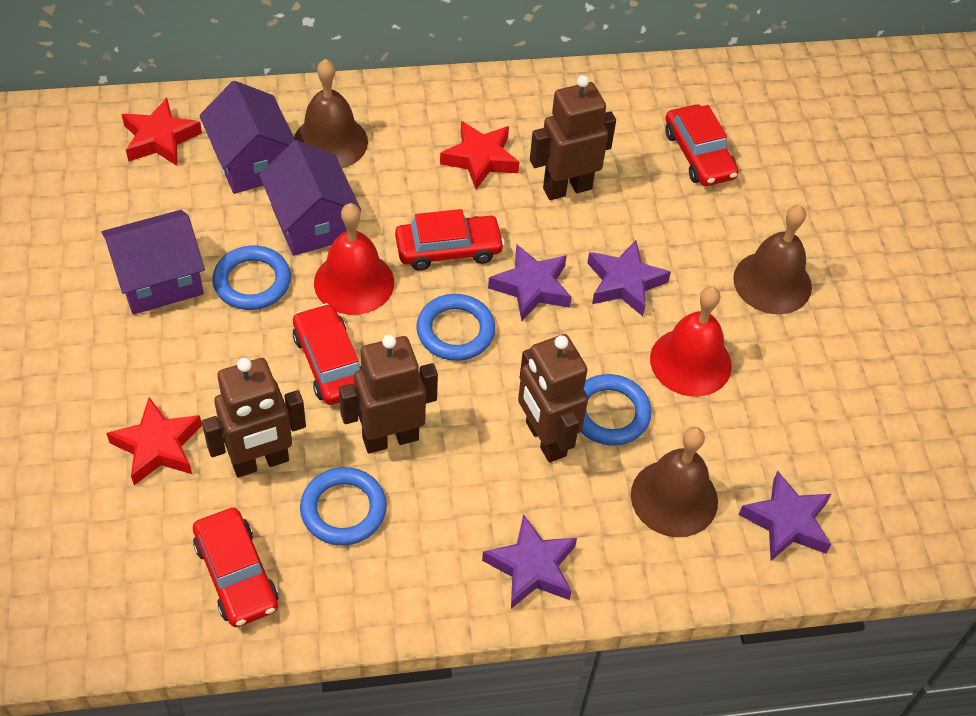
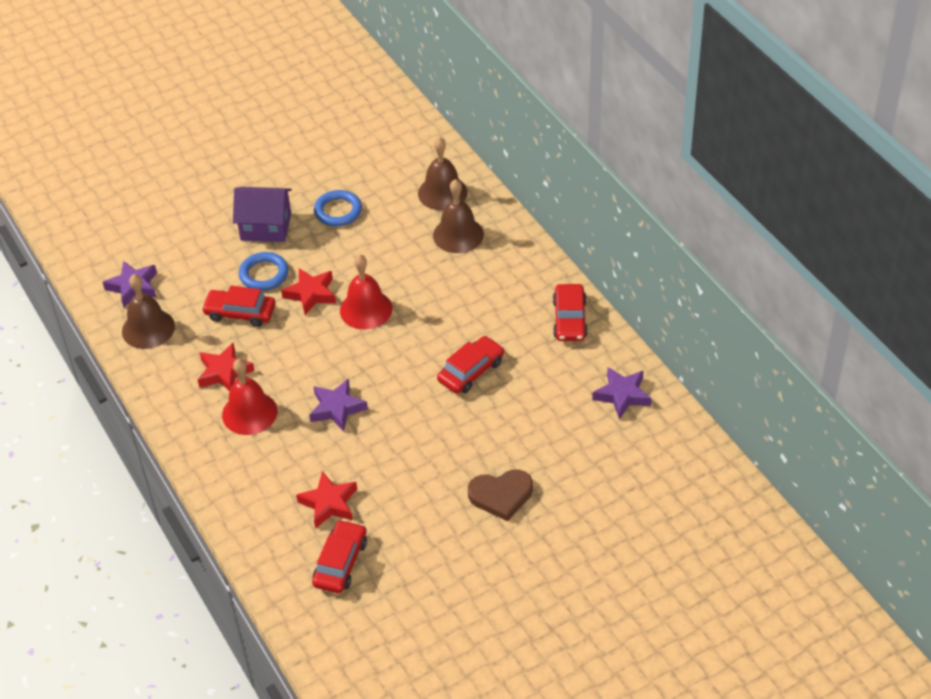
blue ring: 4 -> 2
brown heart: 0 -> 1
brown robot: 4 -> 0
purple house: 3 -> 1
purple star: 4 -> 3

